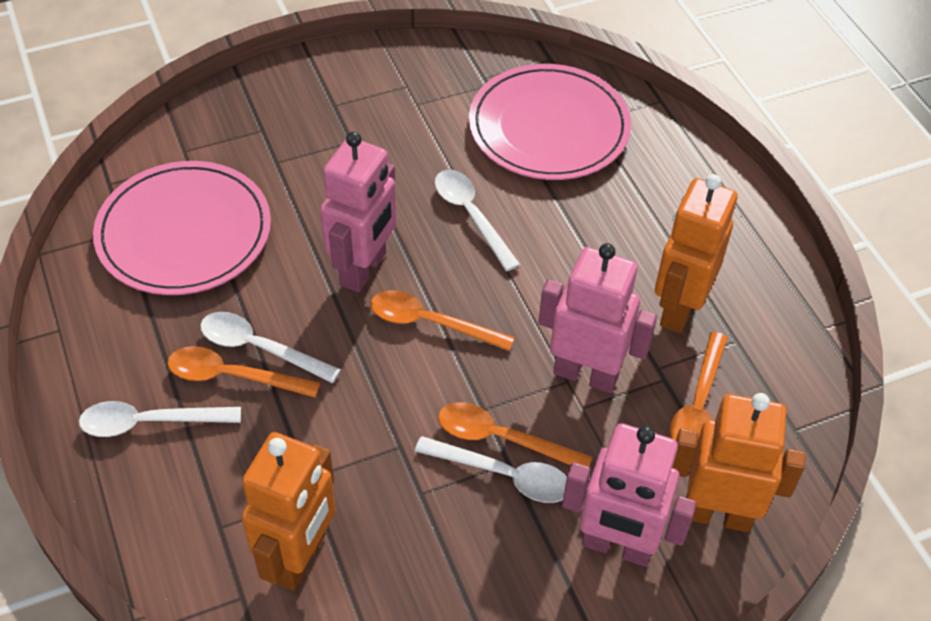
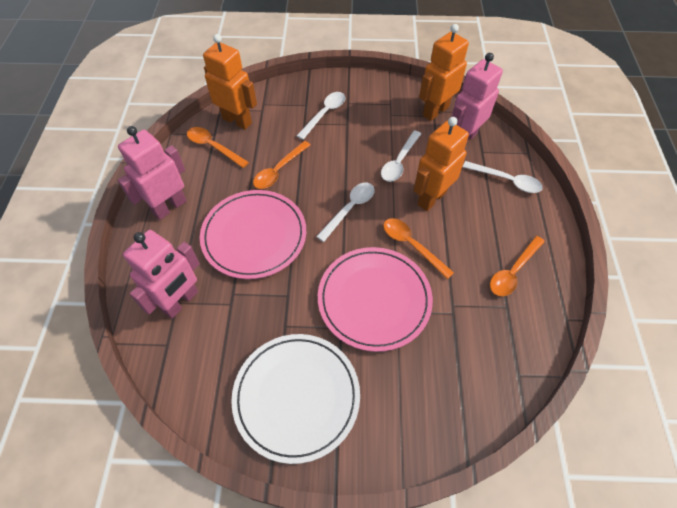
white plate: 0 -> 1

